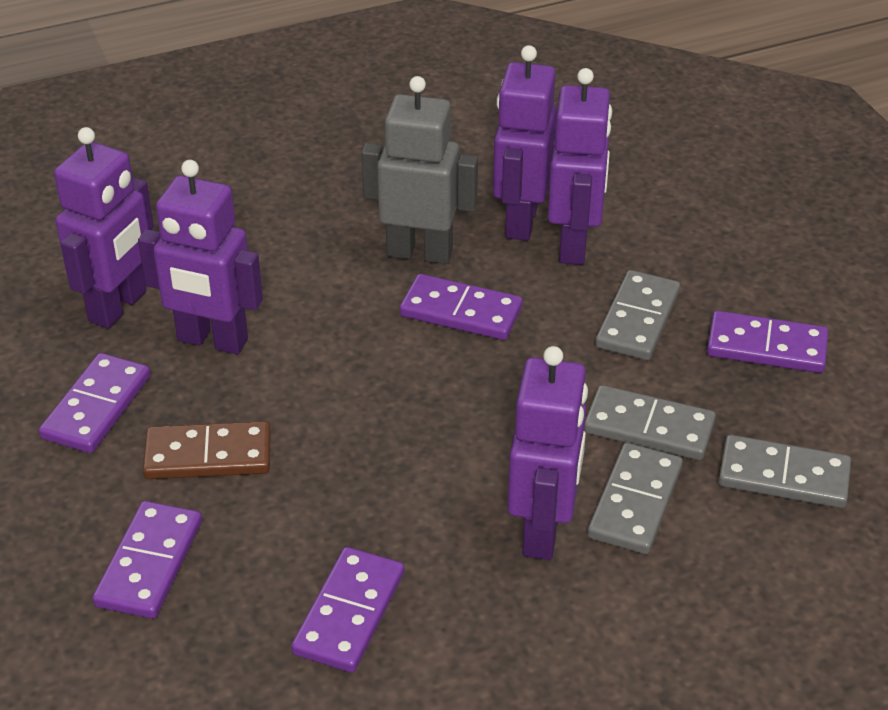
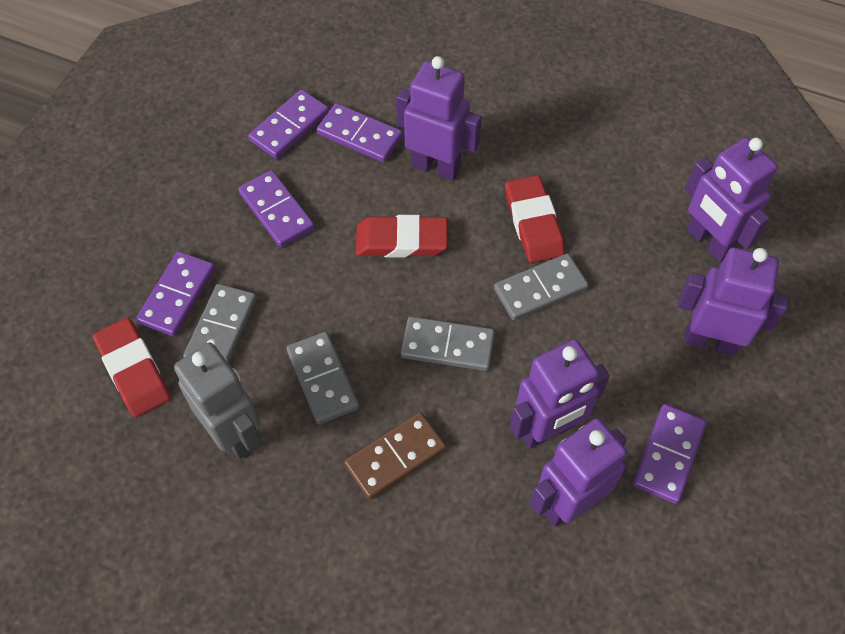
red eraser: 0 -> 3

